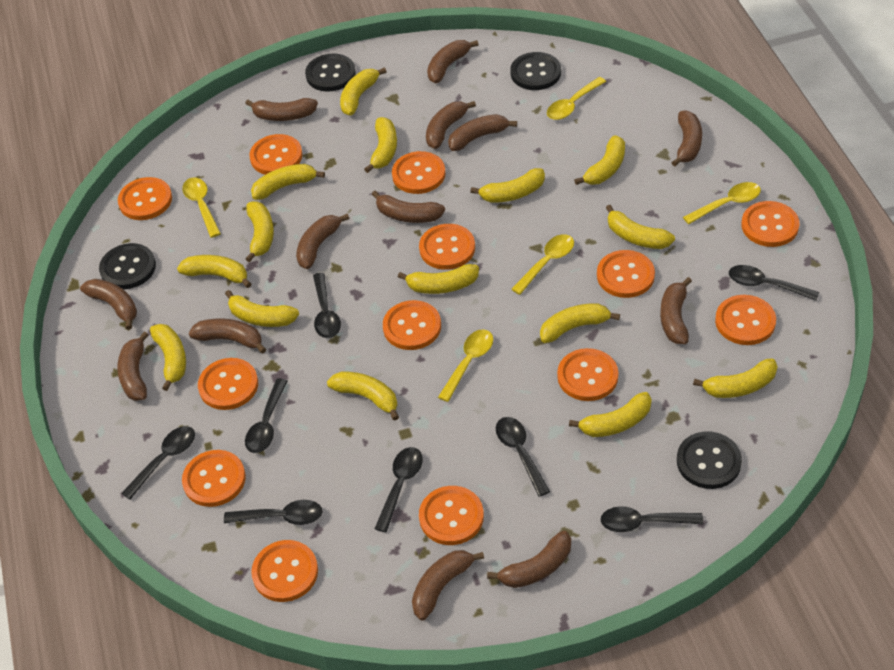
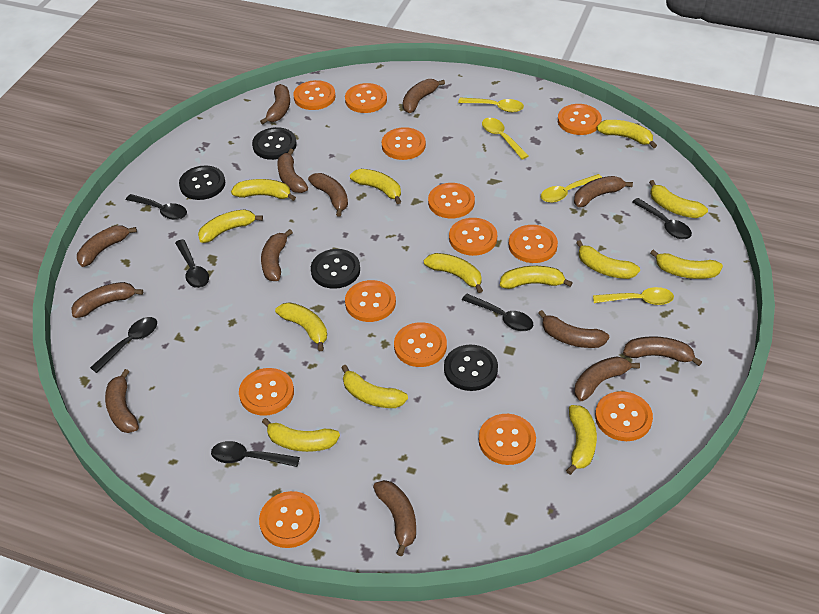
black spoon: 8 -> 6
yellow banana: 15 -> 13
yellow spoon: 5 -> 4

